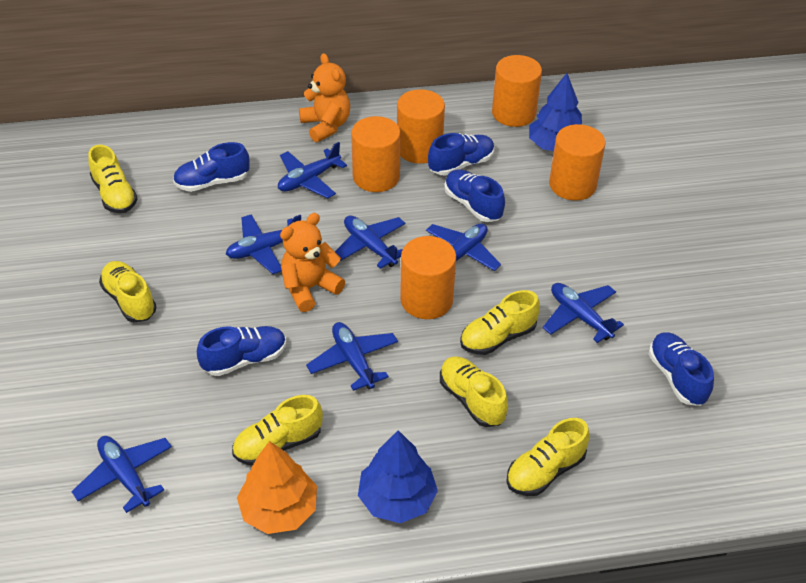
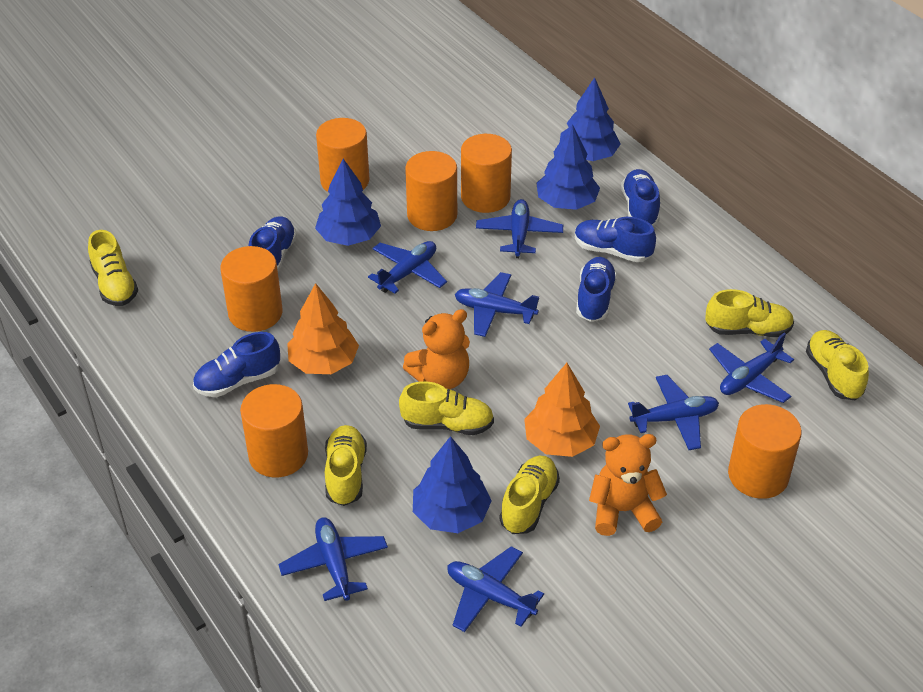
blue tree: 2 -> 4
orange cylinder: 5 -> 6
orange tree: 1 -> 2

